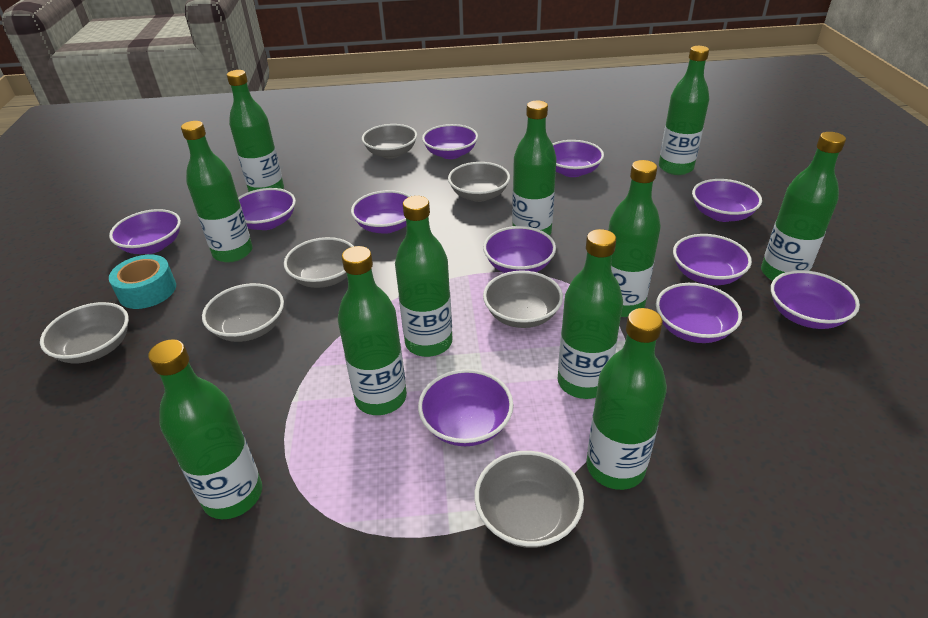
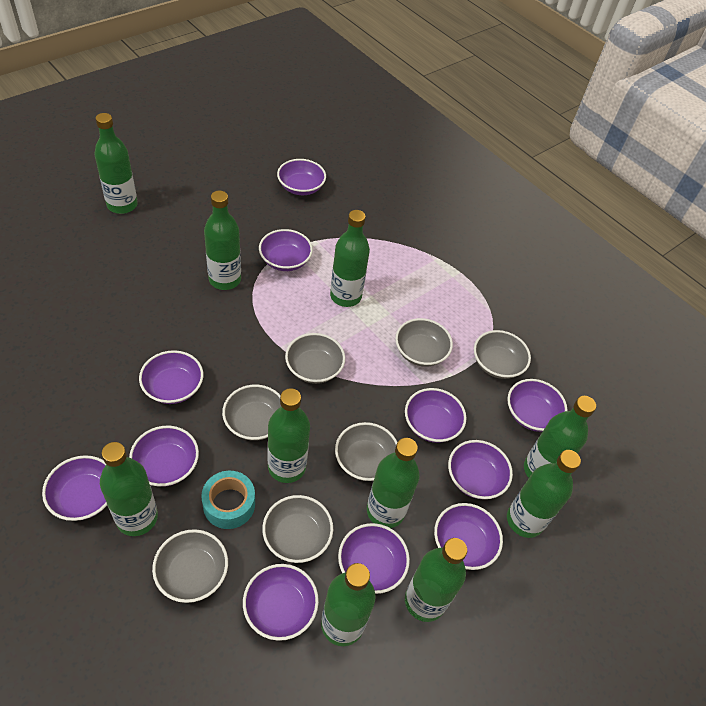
green bottle: 11 -> 10

